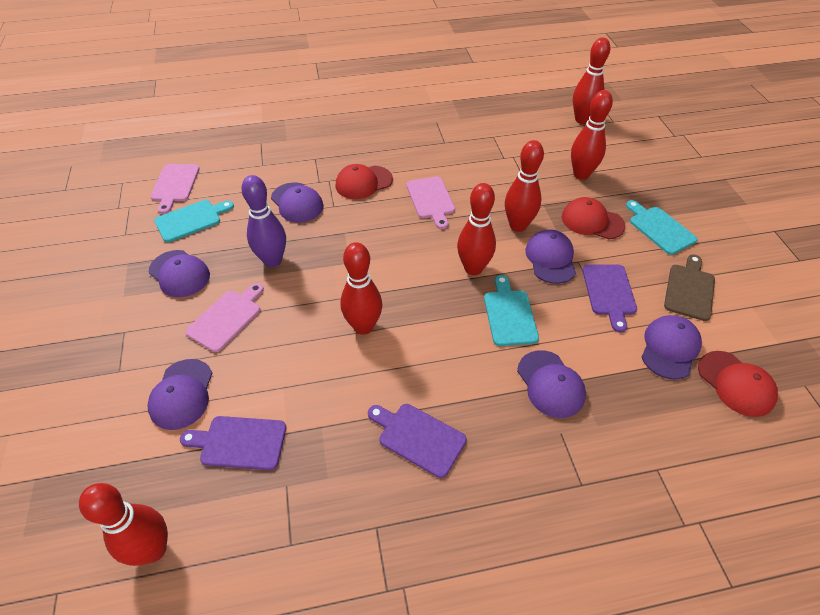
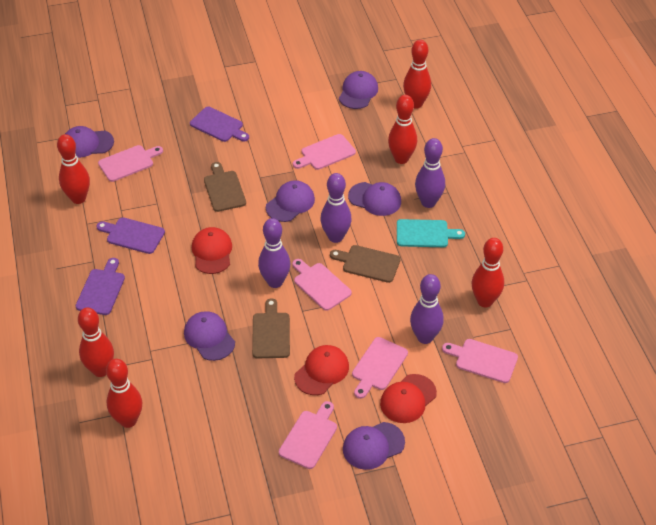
brown cutting board: 1 -> 3
pink cutting board: 3 -> 6
purple bowling pin: 1 -> 4
turquoise cutting board: 3 -> 1

